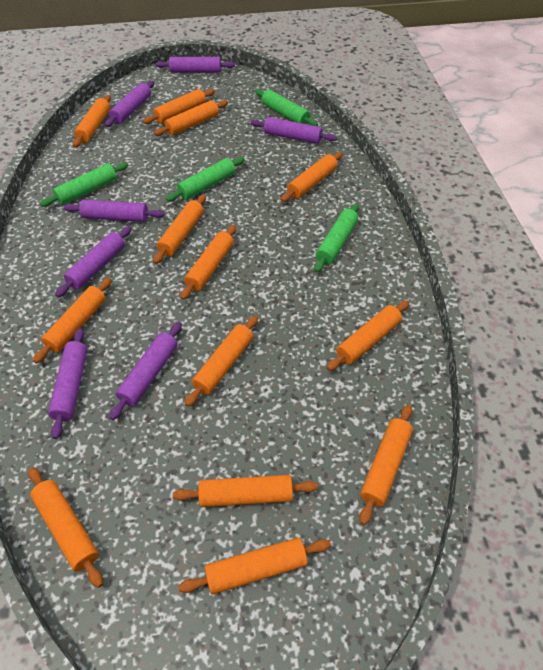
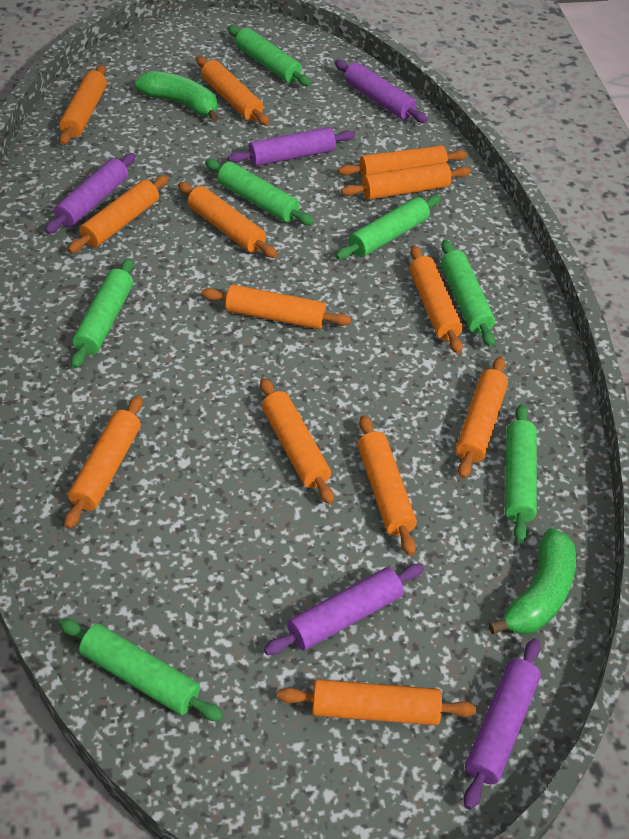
green banana: 0 -> 2
green rolling pin: 4 -> 7
purple rolling pin: 7 -> 5

